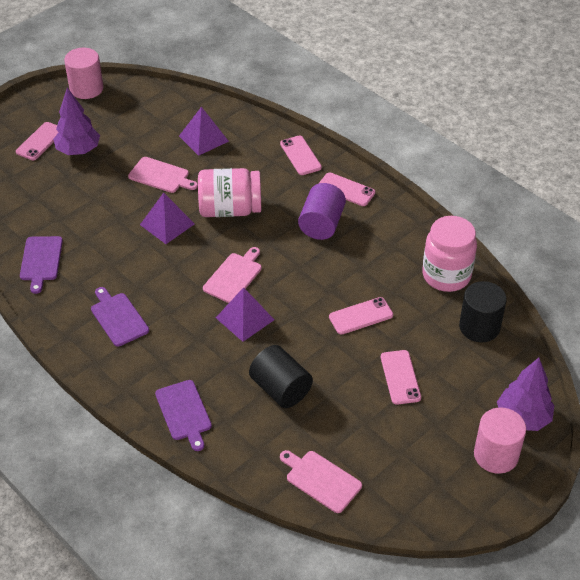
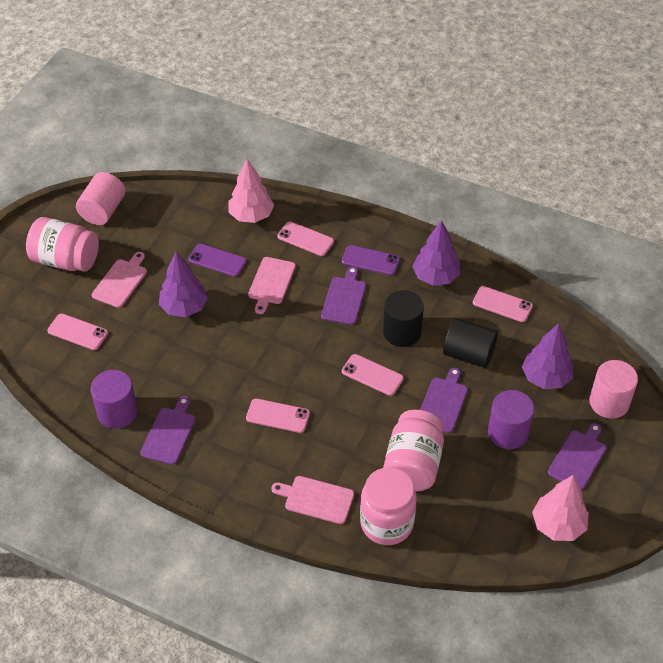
pink jar: 2 -> 3
pink tree: 0 -> 2
purple cutting board: 3 -> 4
purple cylinder: 1 -> 2
purple phone: 0 -> 2
purple pyramid: 3 -> 0
purple tree: 2 -> 3

